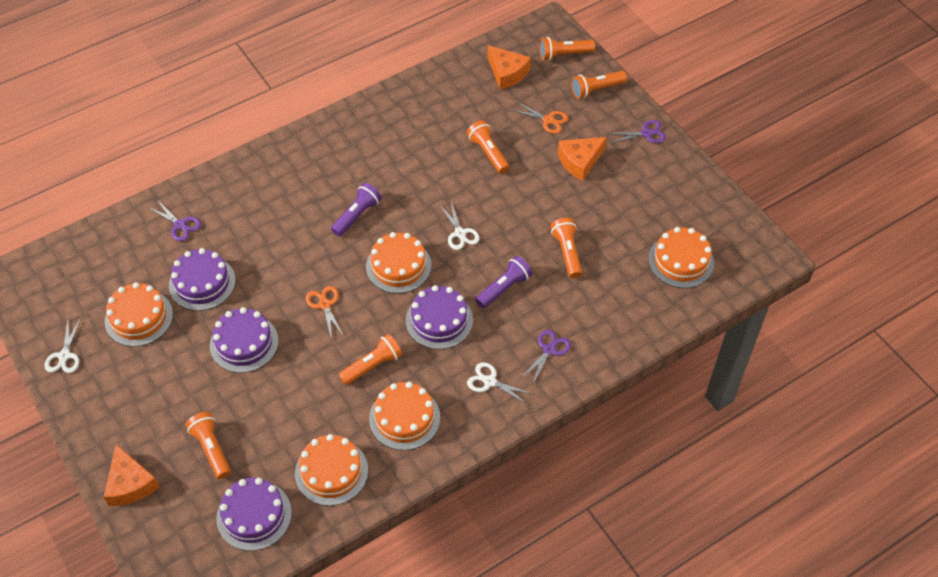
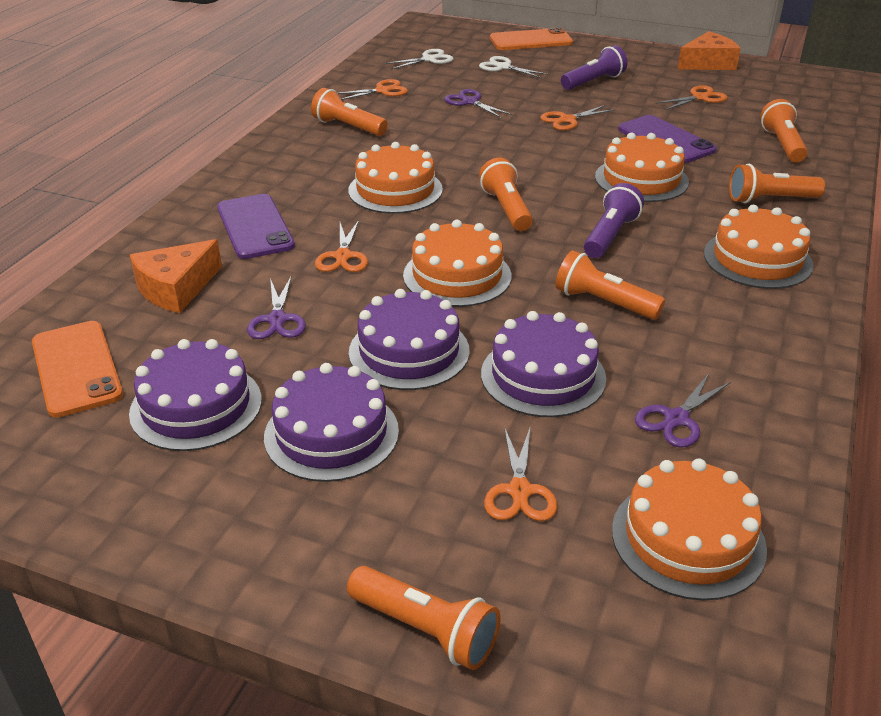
orange cheese: 3 -> 2
orange phone: 0 -> 2
orange scissors: 2 -> 5
purple phone: 0 -> 2
white scissors: 3 -> 2

